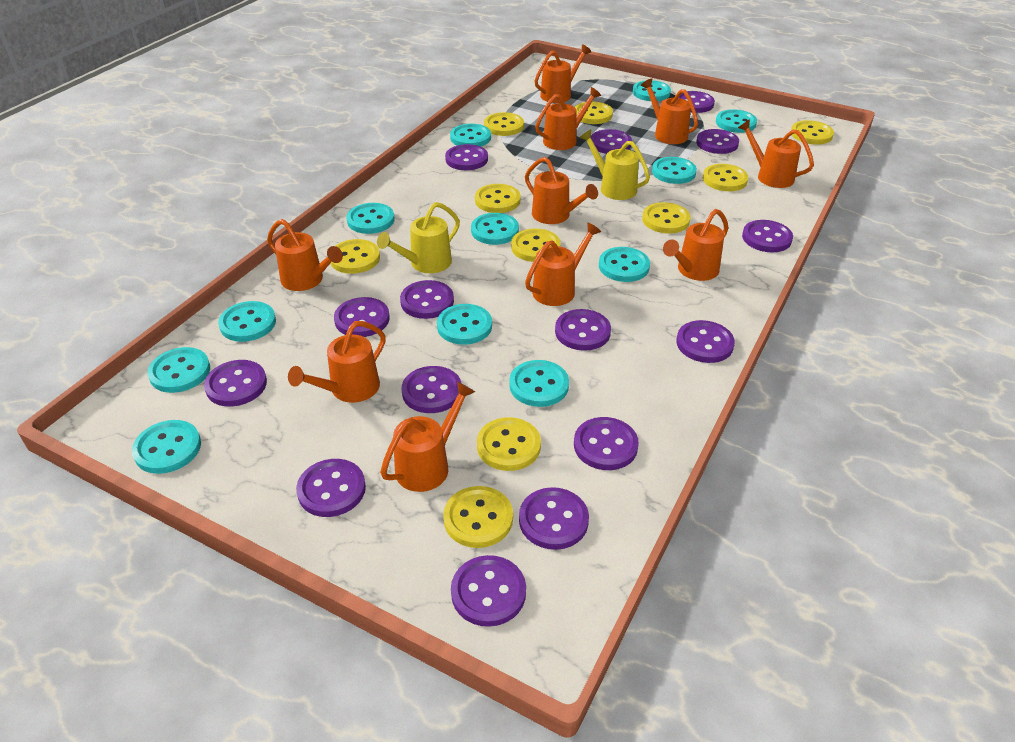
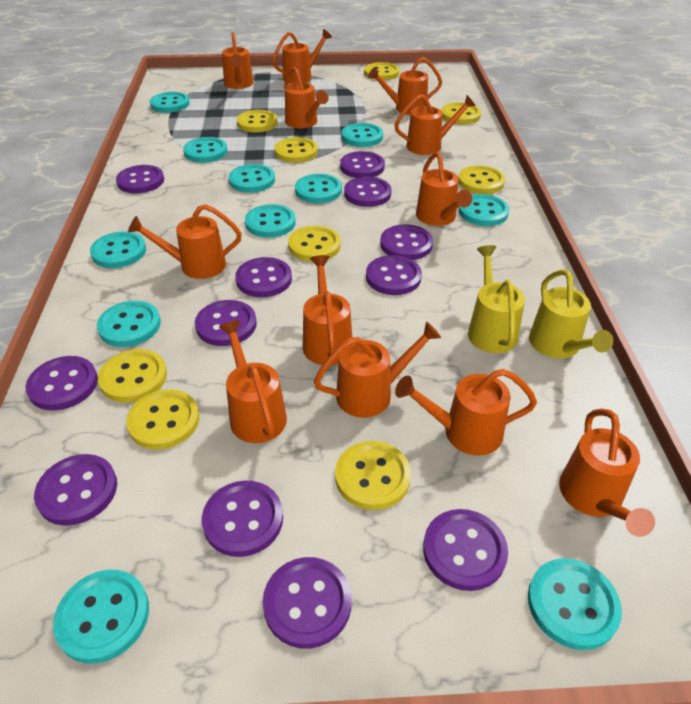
orange watering can: 10 -> 12
purple button: 15 -> 12
turquoise button: 12 -> 11
yellow button: 10 -> 9

